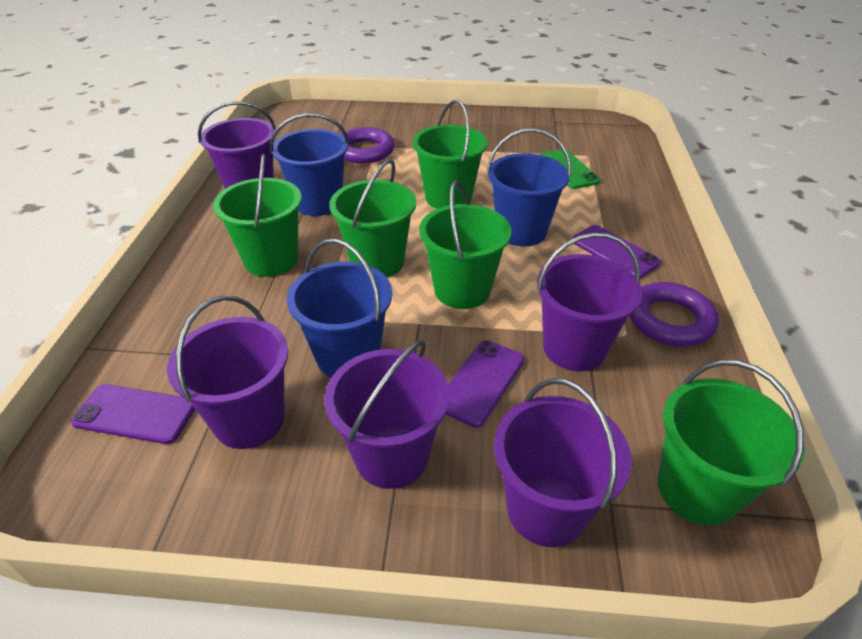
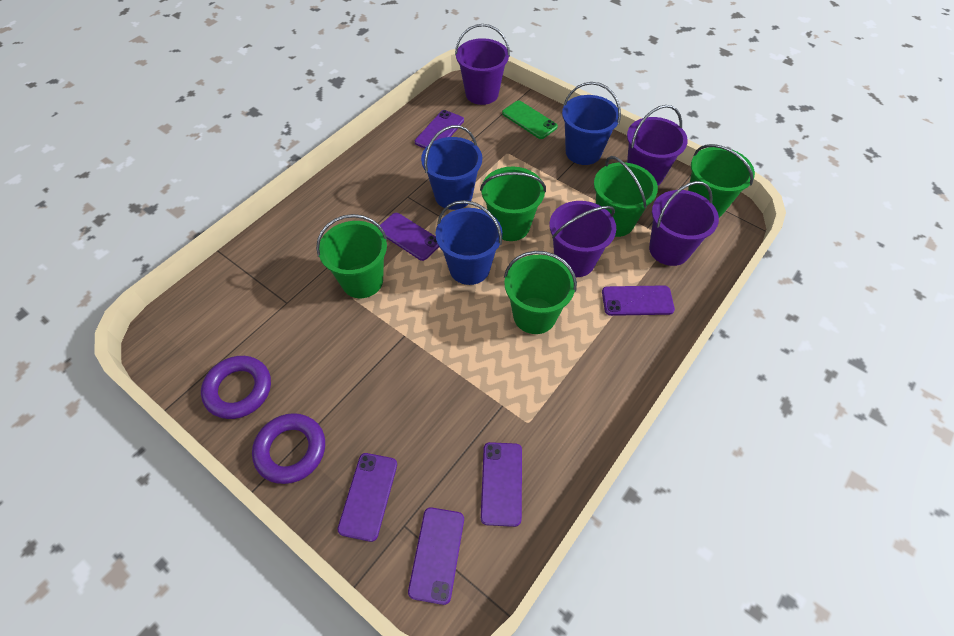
purple bucket: 5 -> 4
purple phone: 3 -> 6

